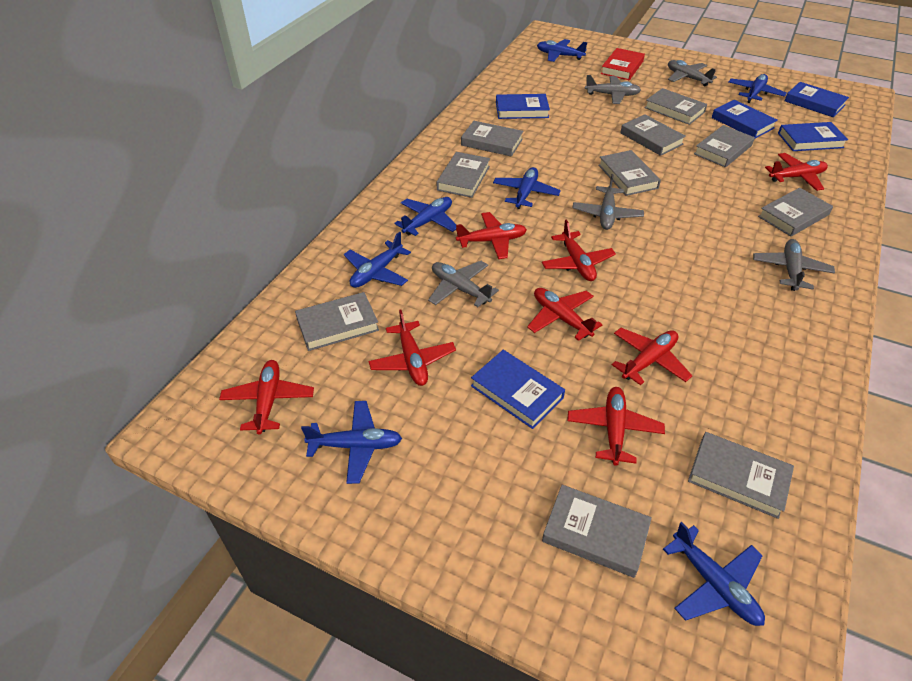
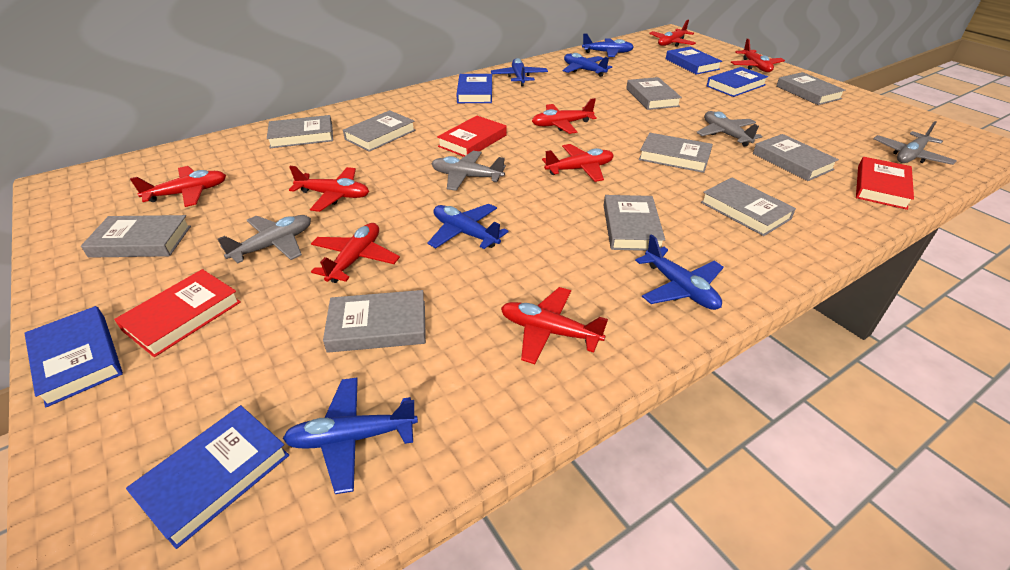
blue plane: 7 -> 6
grey plane: 5 -> 4
red book: 1 -> 3

